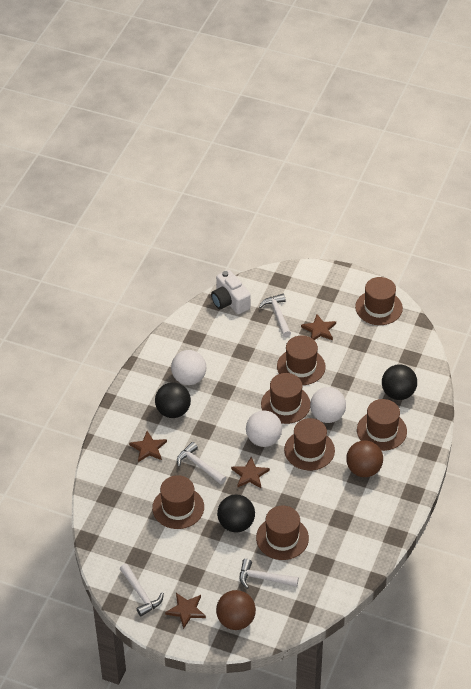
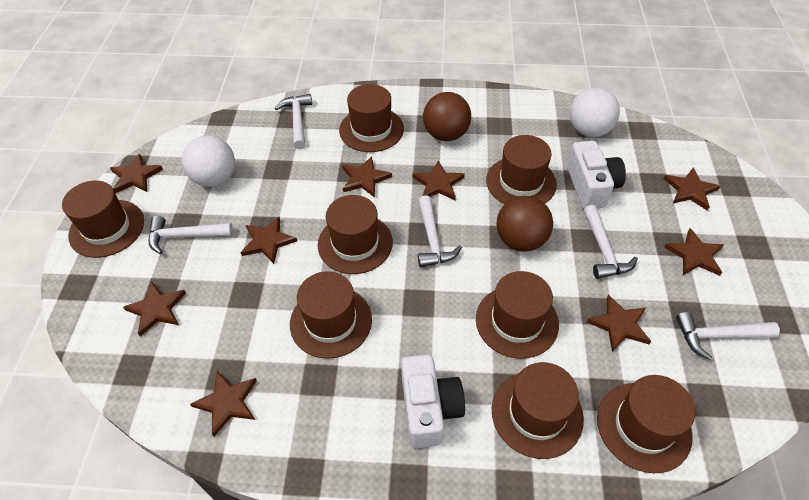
black ball: 3 -> 0
brown hat: 7 -> 8
brown star: 4 -> 9
white ball: 3 -> 2
white camera: 1 -> 2
white hammer: 4 -> 5

